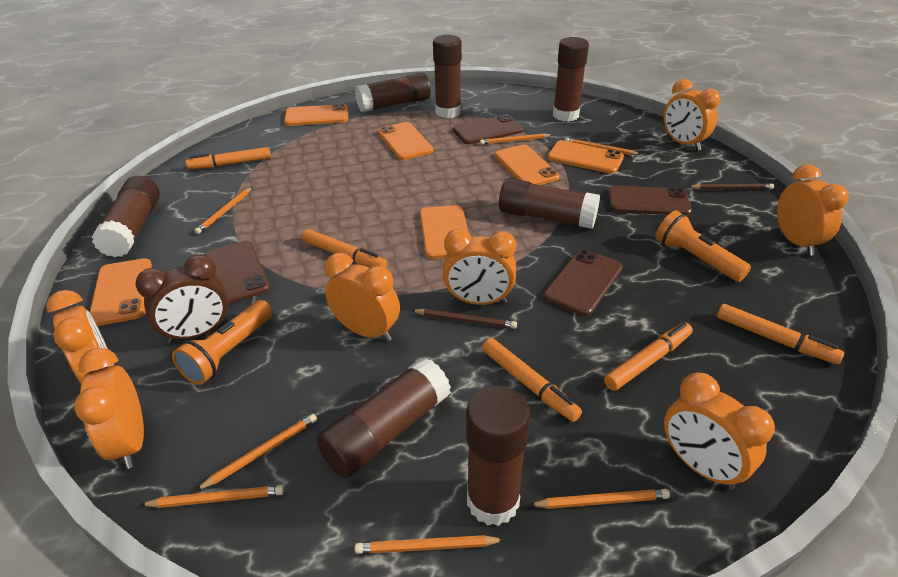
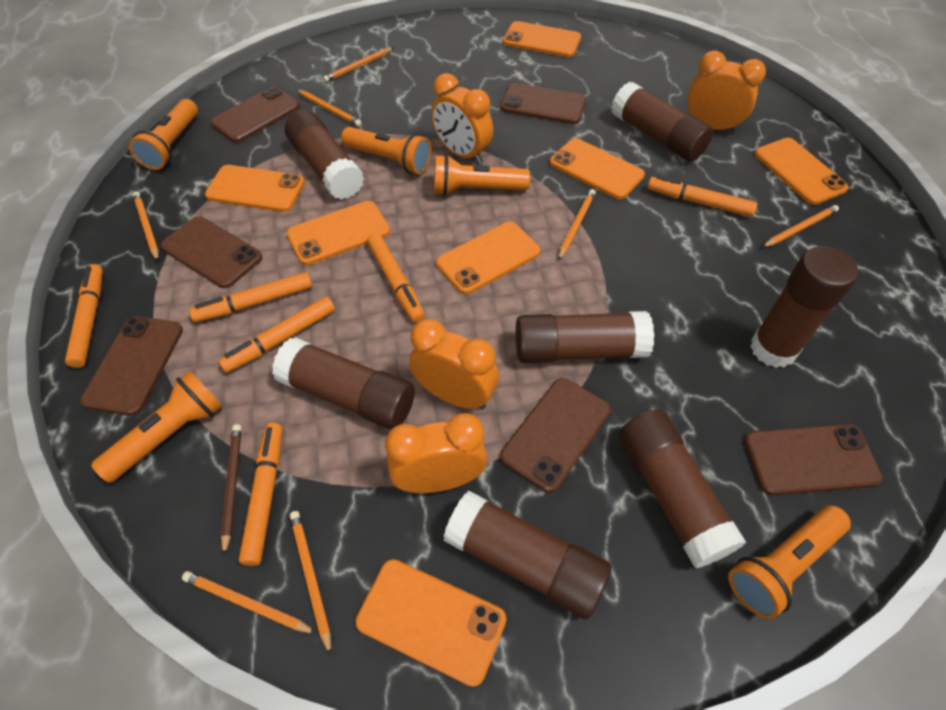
brown clock: 1 -> 0
brown pencil: 2 -> 1
brown phone: 4 -> 6
orange clock: 7 -> 4
orange flashlight: 2 -> 5
orange marker: 5 -> 6
orange phone: 6 -> 7

